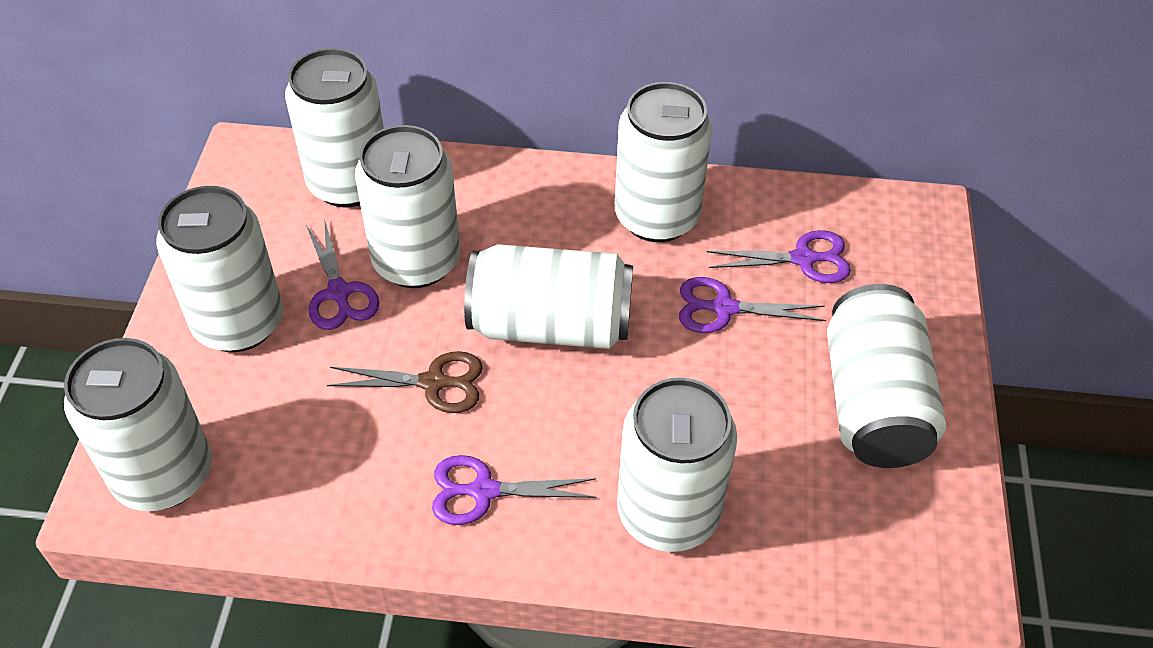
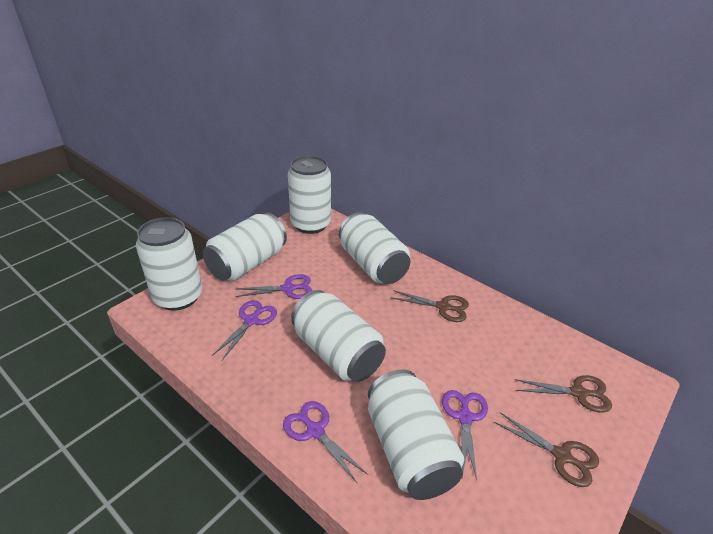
brown scissors: 1 -> 3
white can: 8 -> 6

